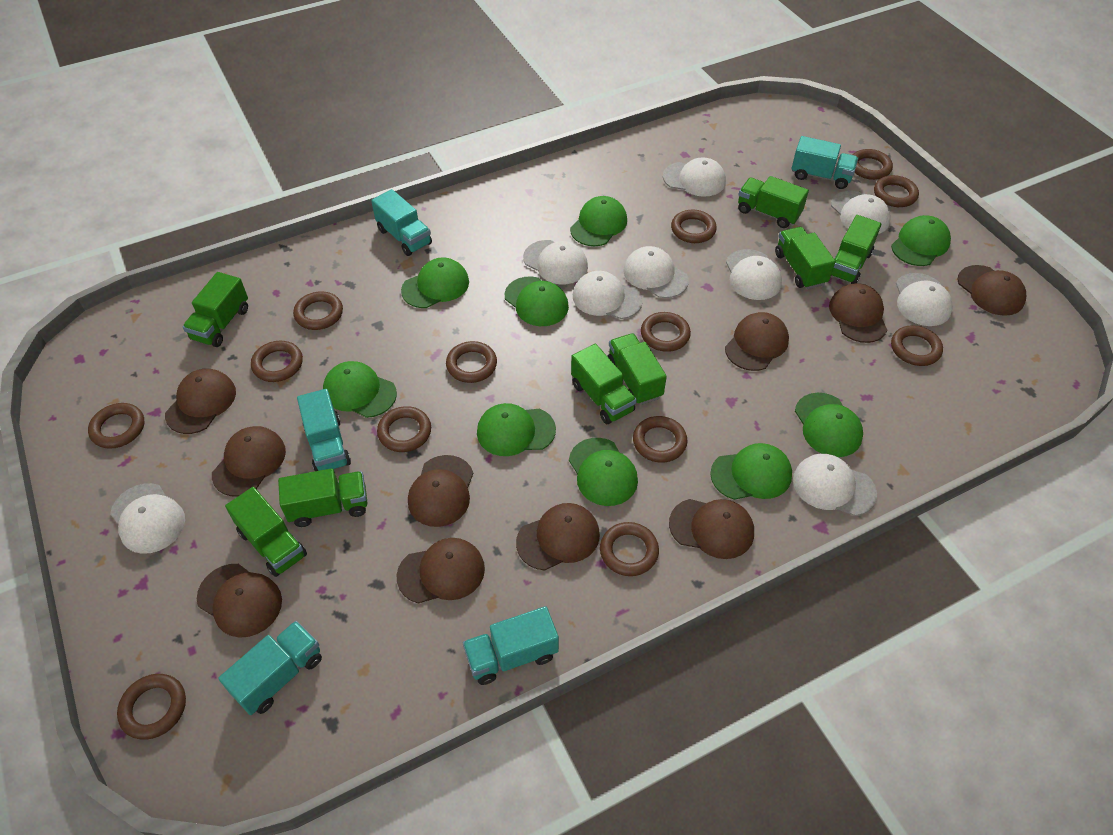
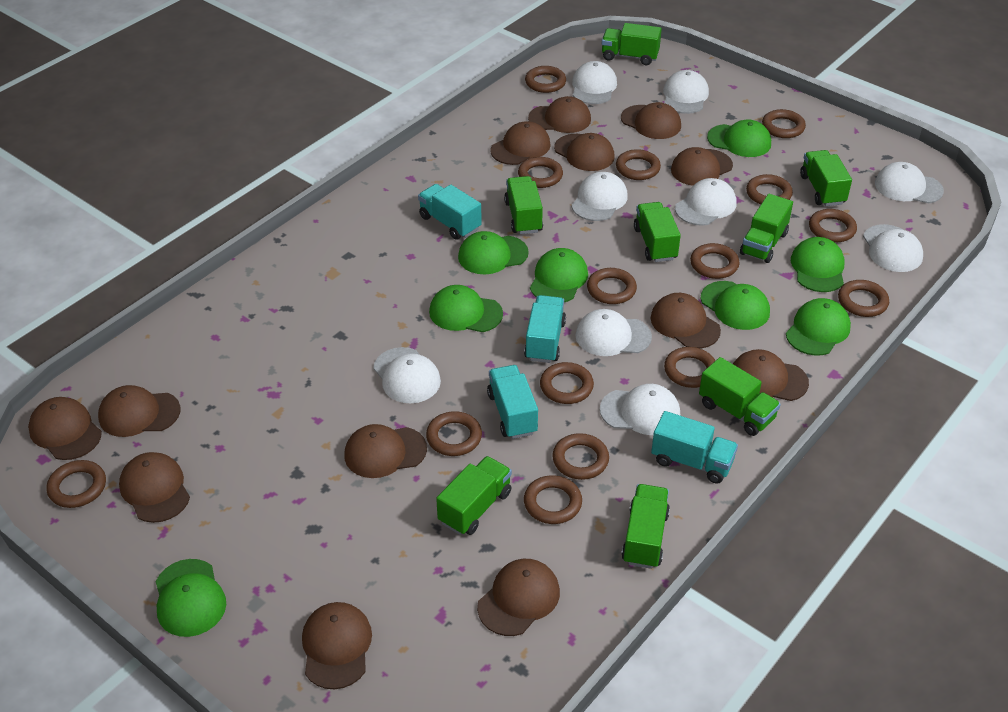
brown cap: 10 -> 13
brown ring: 13 -> 15
green cap: 9 -> 8
turquoise truck: 5 -> 4

